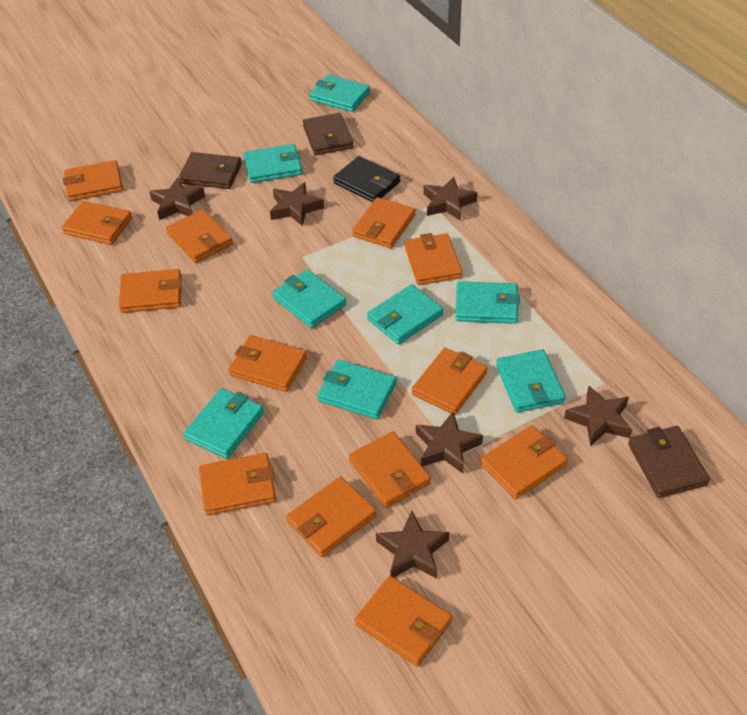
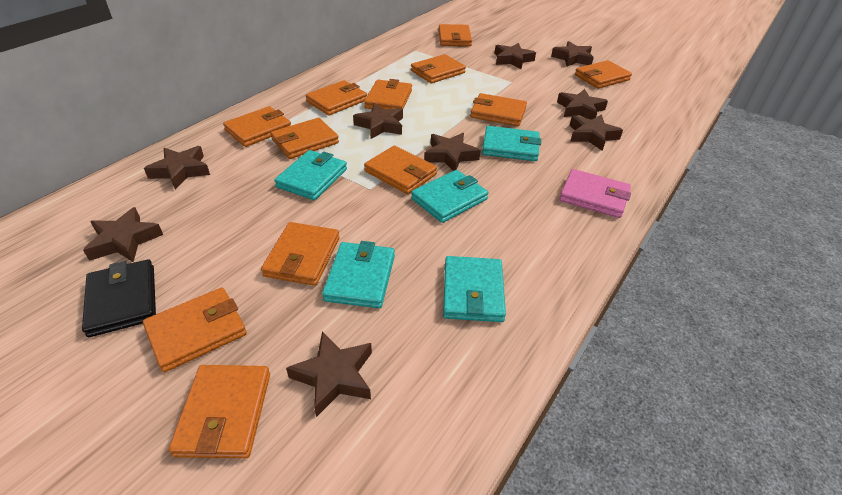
brown star: 6 -> 9
brown wallet: 3 -> 0
orange wallet: 13 -> 12
pink wallet: 0 -> 1
turquoise wallet: 8 -> 5

